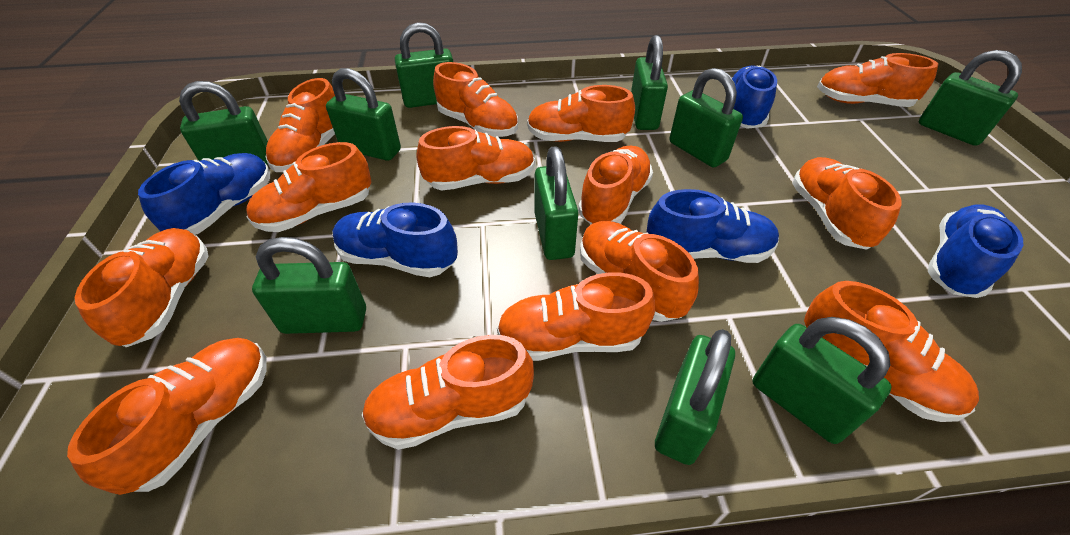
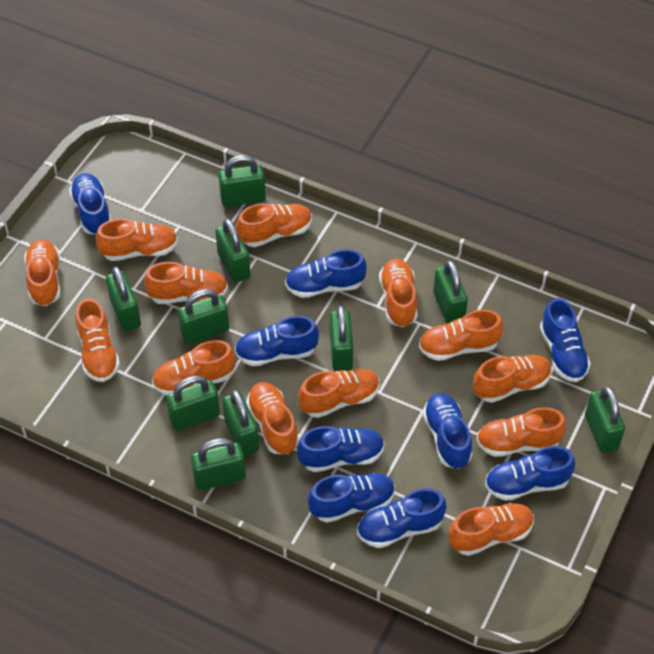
blue shoe: 5 -> 9
orange shoe: 14 -> 13

